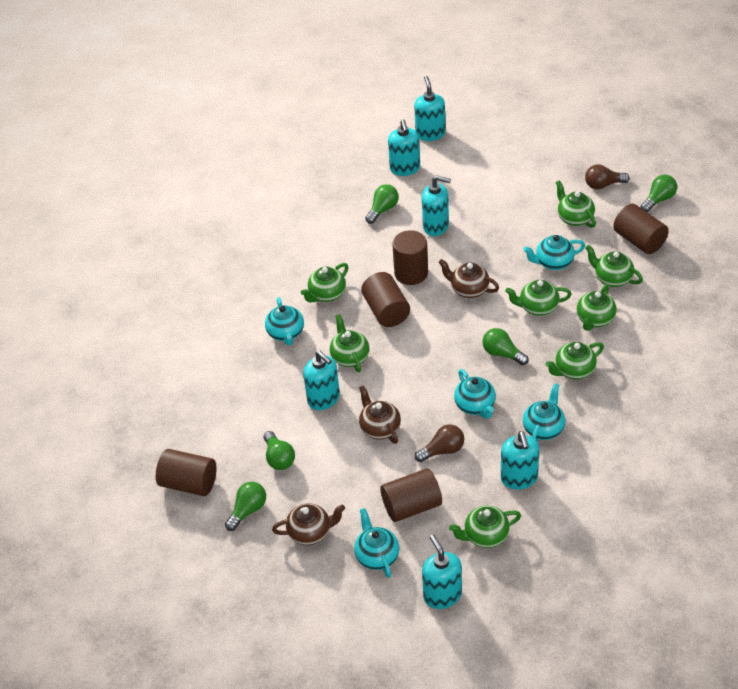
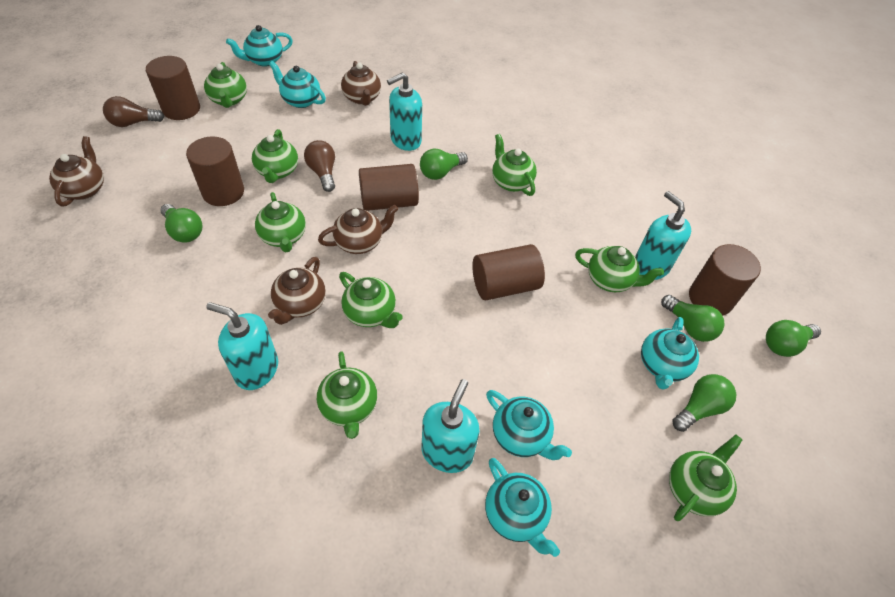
brown teapot: 3 -> 4
turquoise soap dispenser: 6 -> 4

